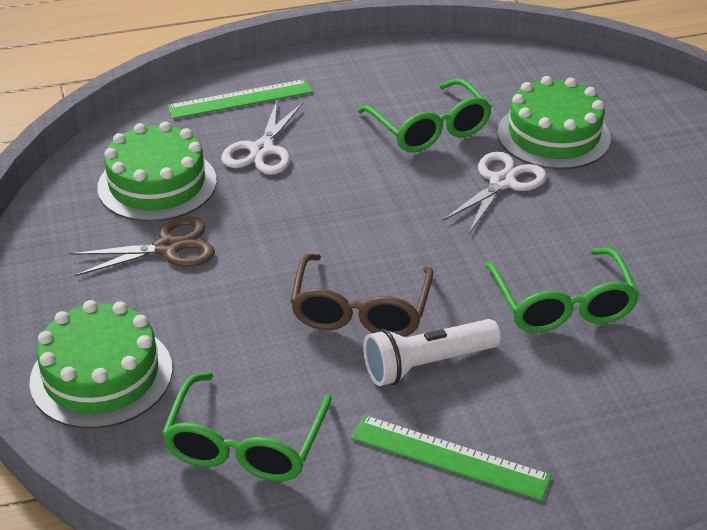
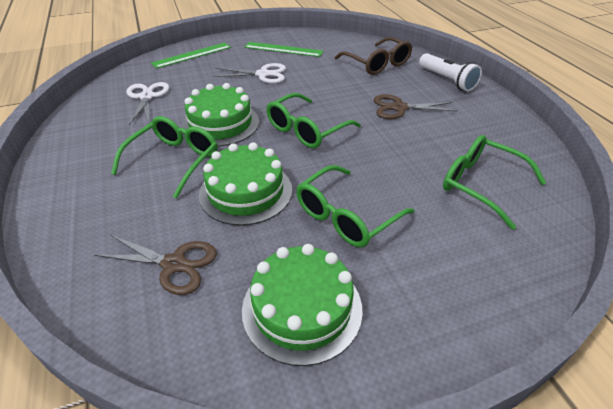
brown scissors: 1 -> 2
green glasses: 3 -> 4

